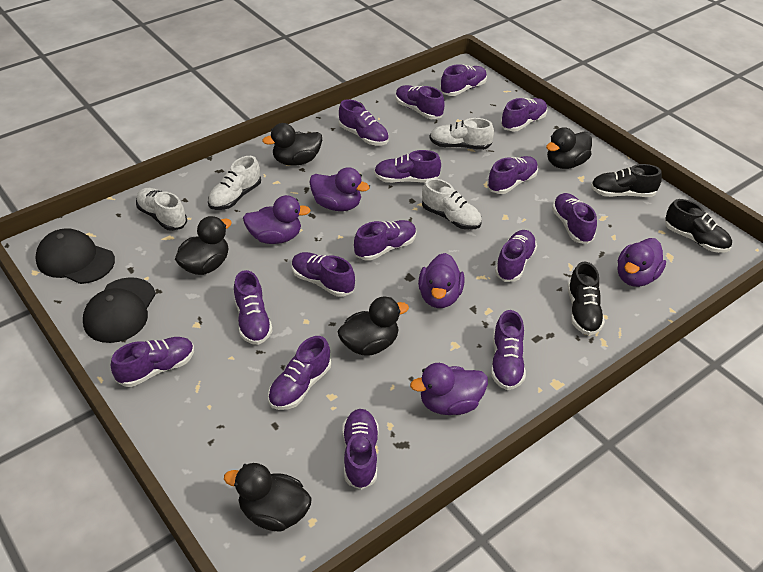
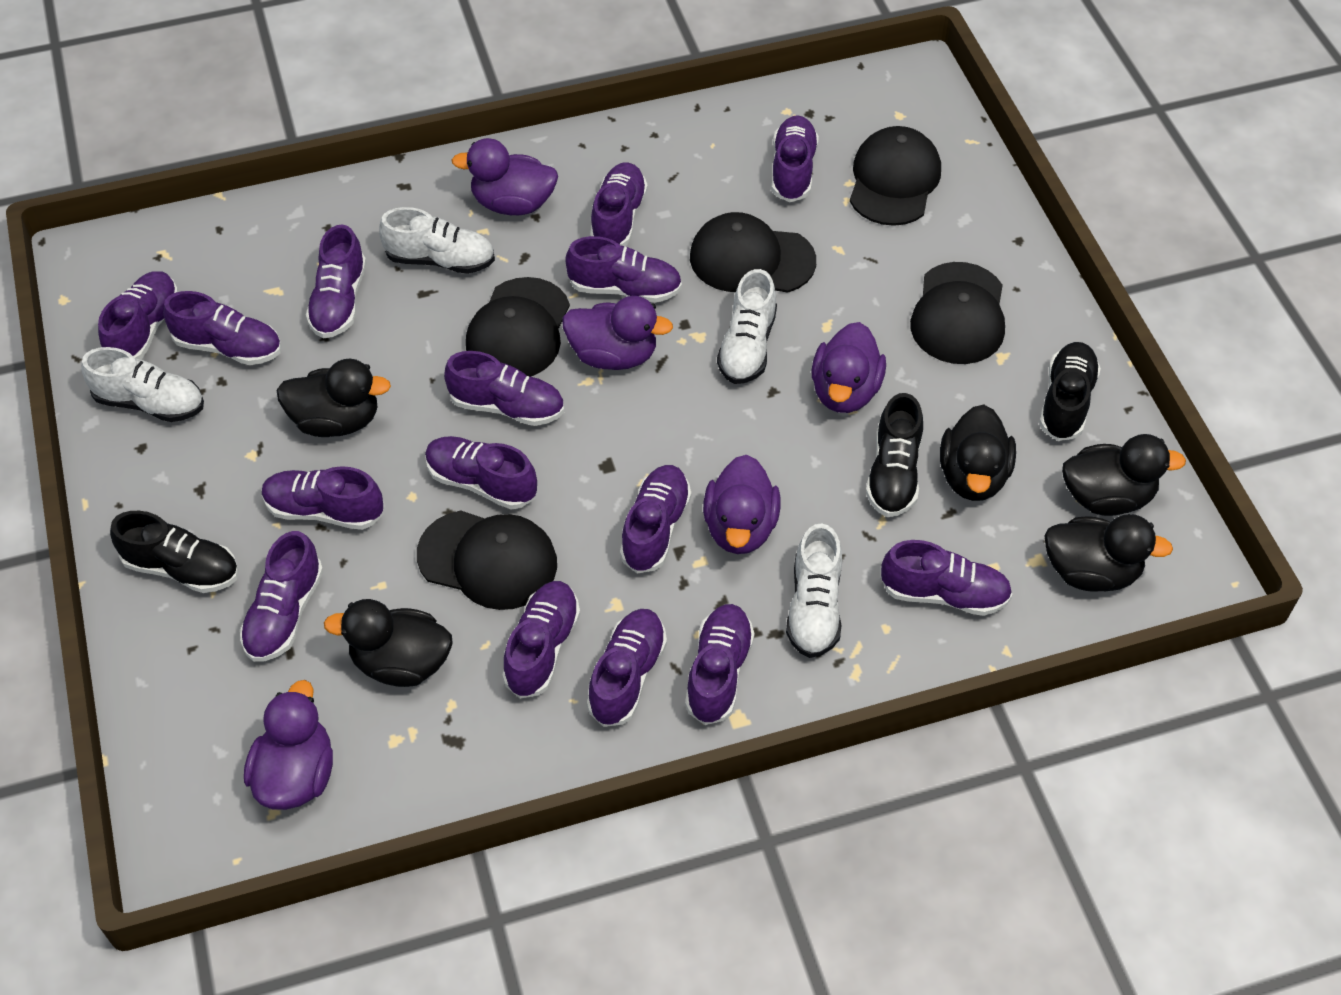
black cap: 2 -> 5

